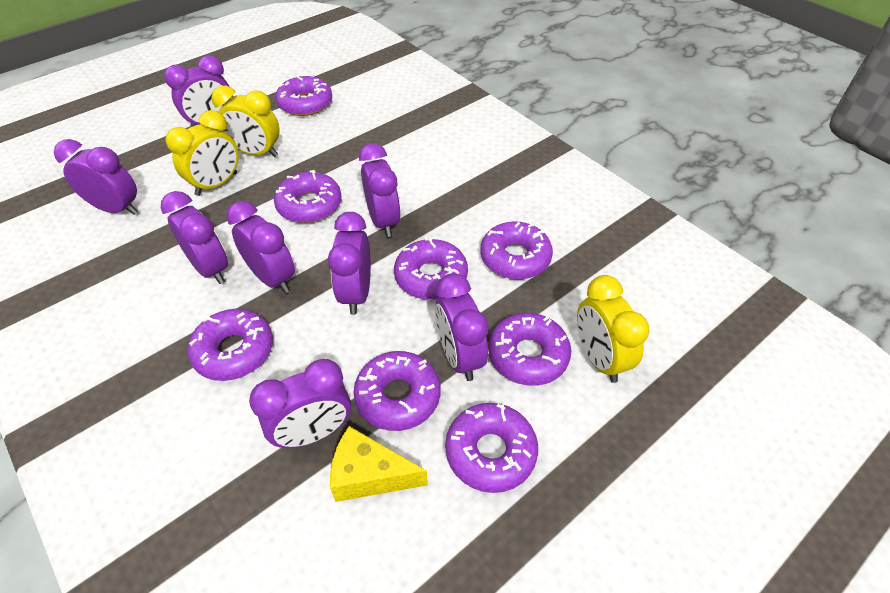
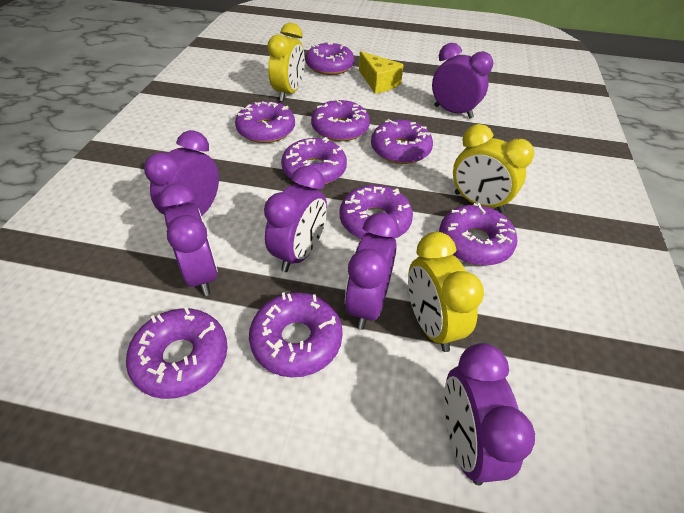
purple clock: 8 -> 6
purple donut: 8 -> 9

